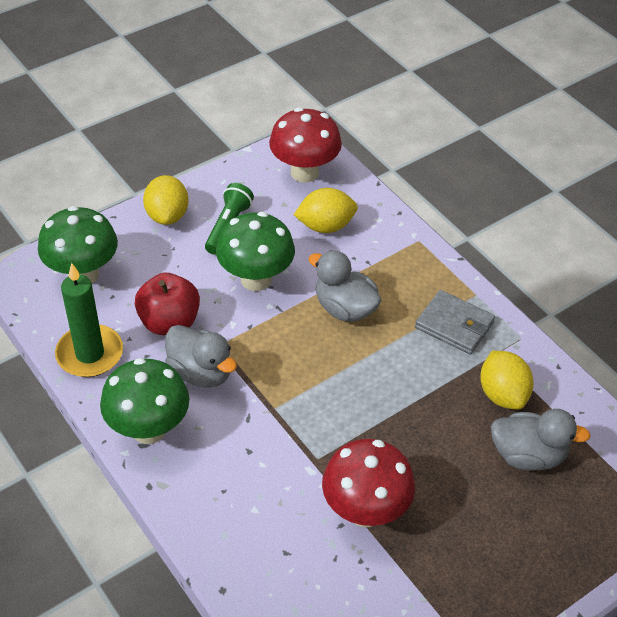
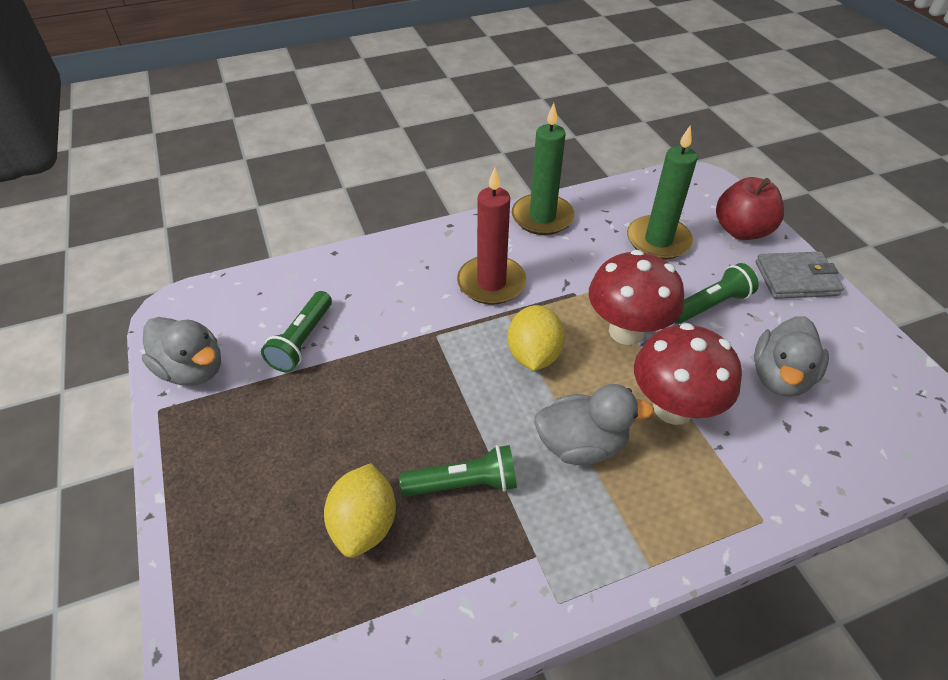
green candle: 1 -> 2
green flashlight: 1 -> 3
green mushroom: 3 -> 0
red candle: 0 -> 1
yellow lemon: 3 -> 2

